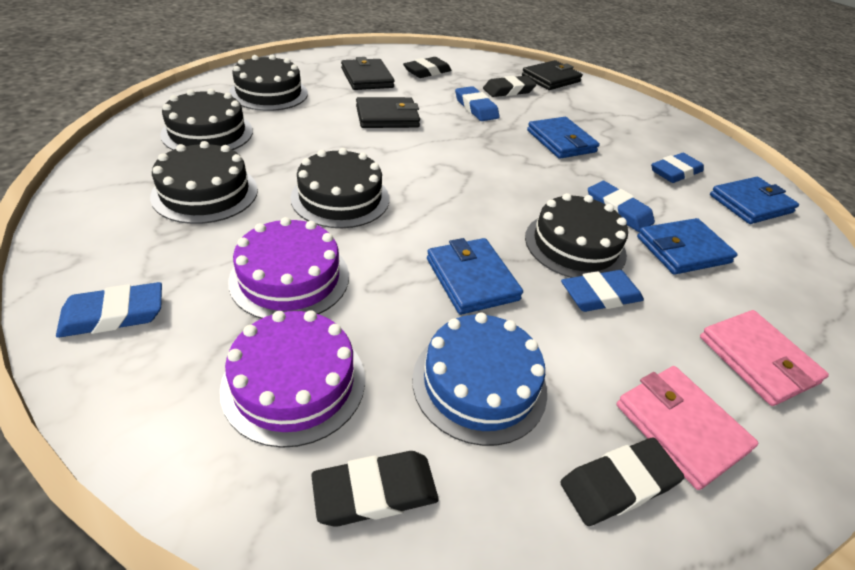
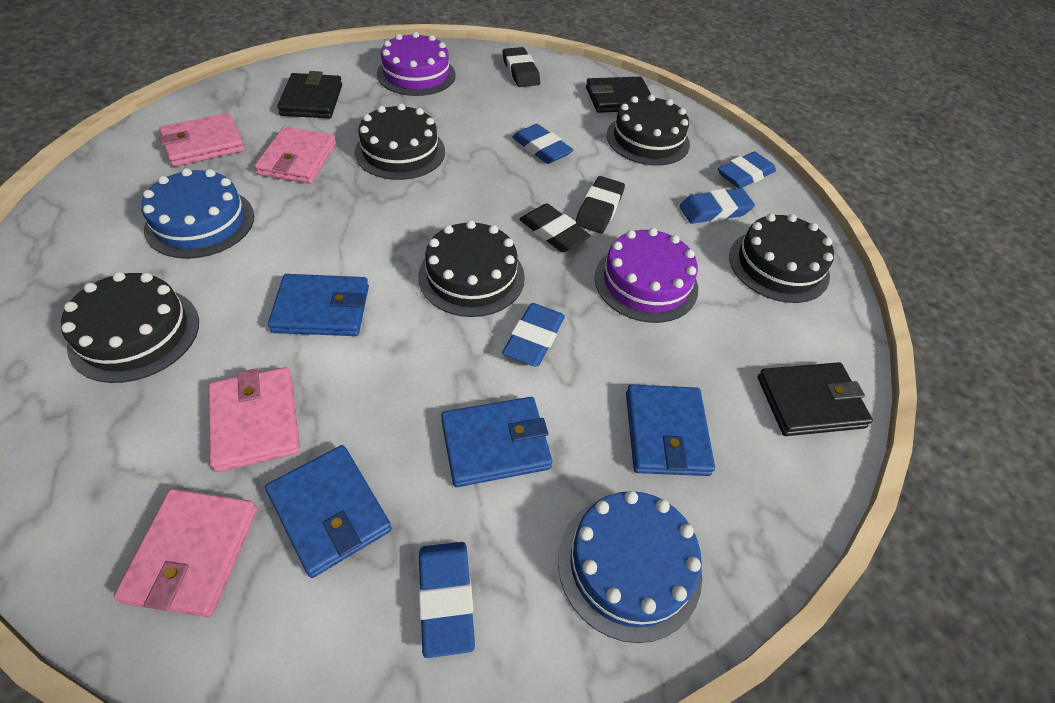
black eraser: 4 -> 3
blue cake: 1 -> 2
pink wallet: 2 -> 4

